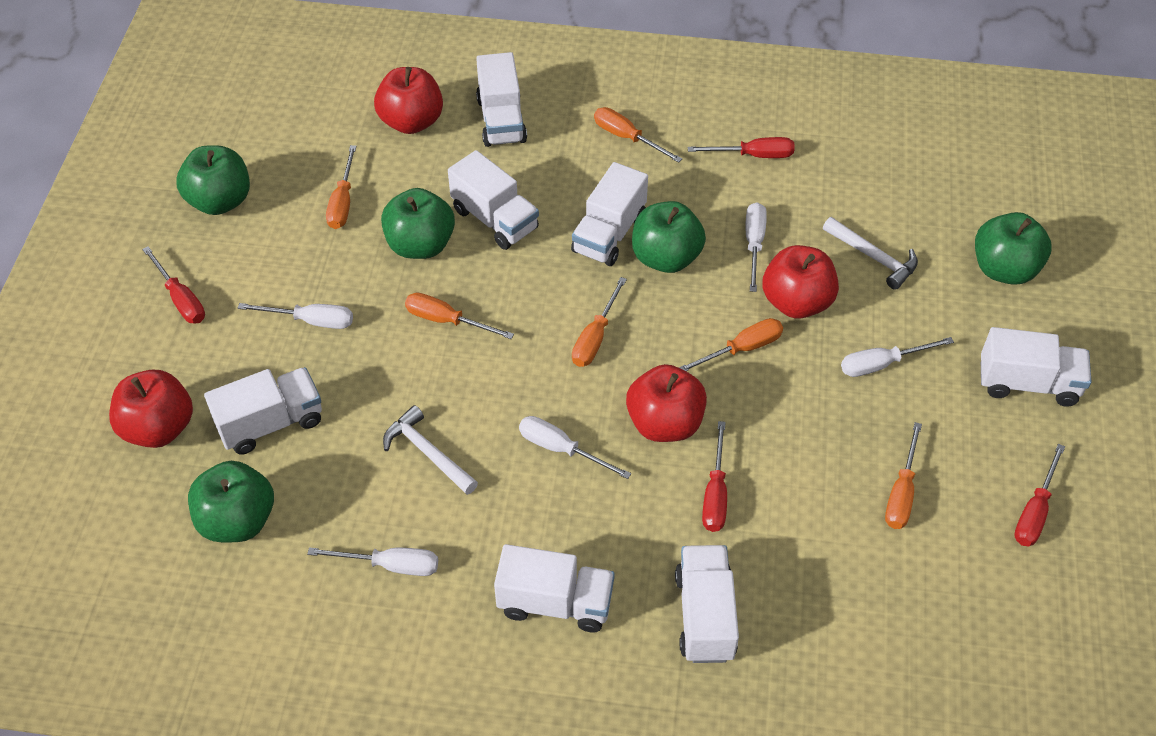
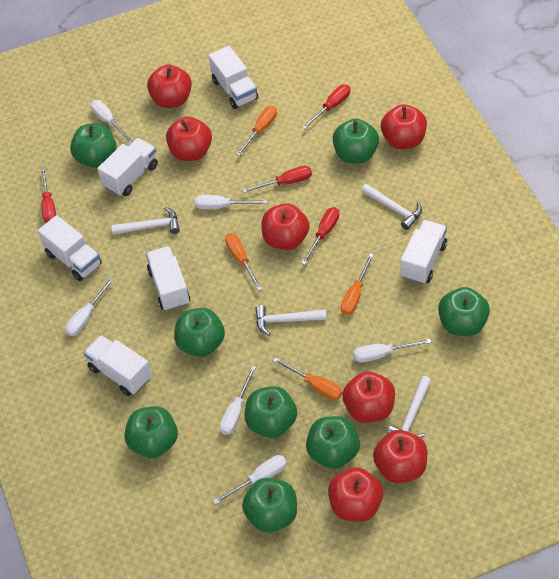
green apple: 5 -> 8
orange screwdriver: 6 -> 4
red apple: 4 -> 7
white hammer: 2 -> 4
white screwdriver: 5 -> 6
white truck: 7 -> 6

